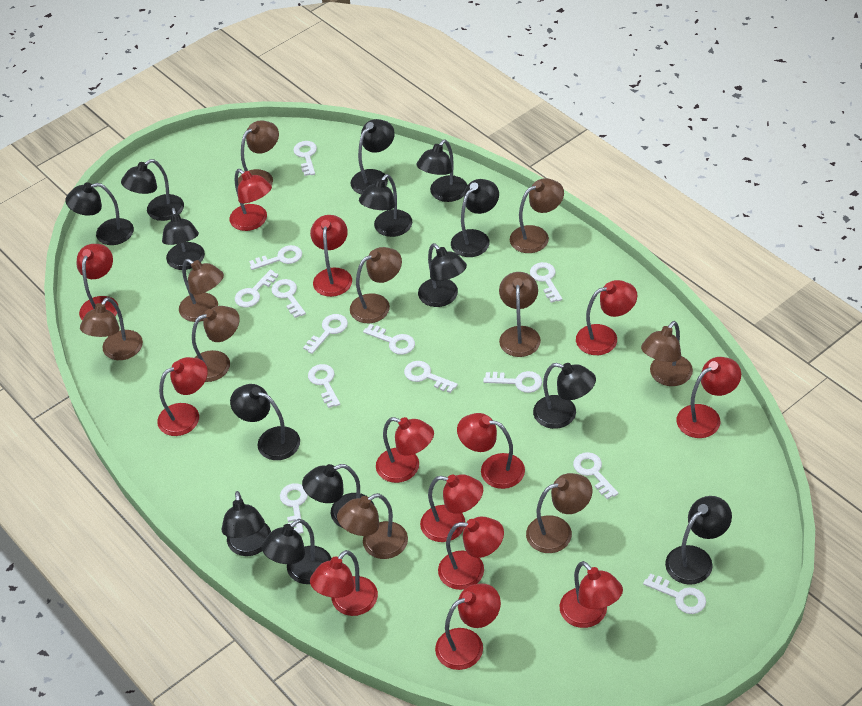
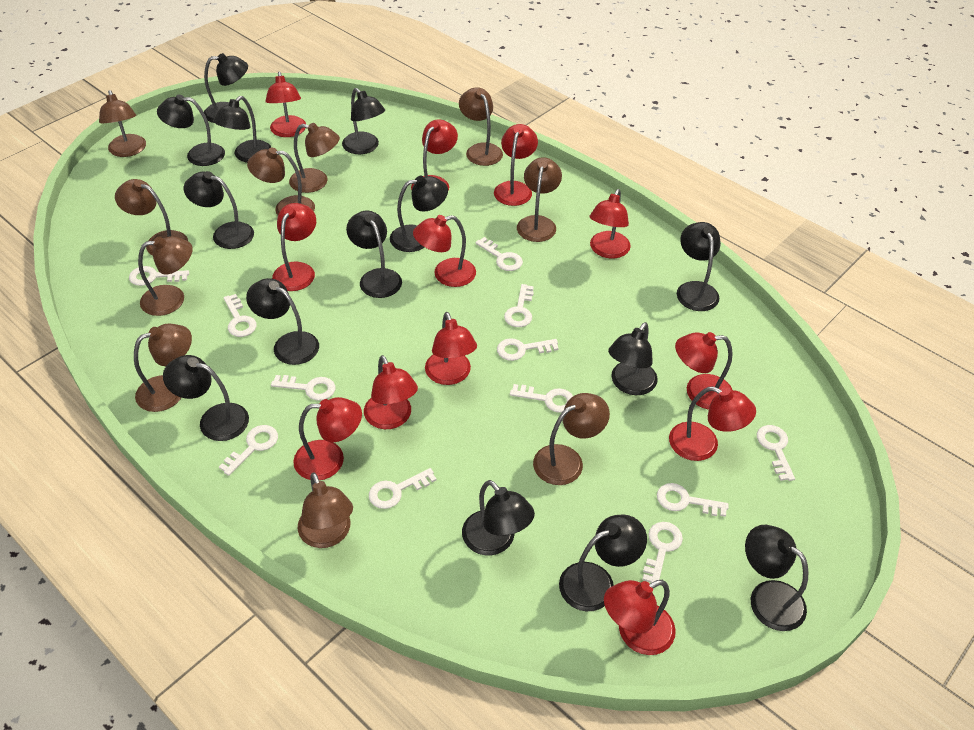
red lamp: 13 -> 12
white key: 13 -> 12

